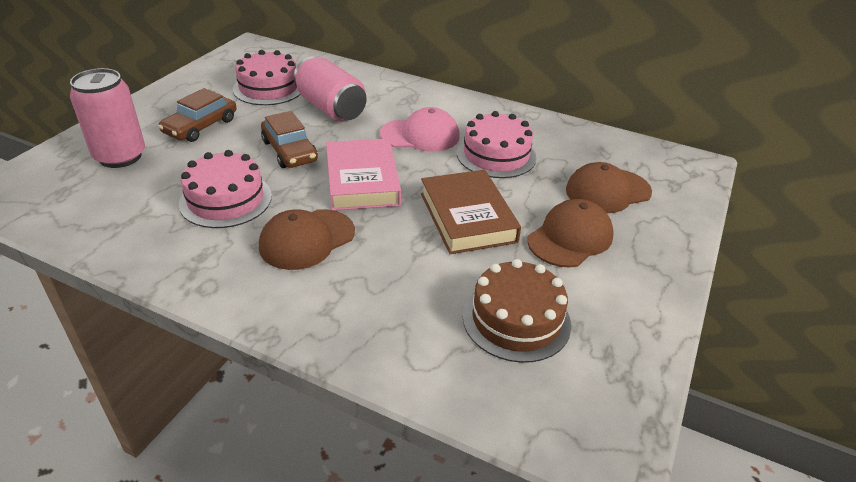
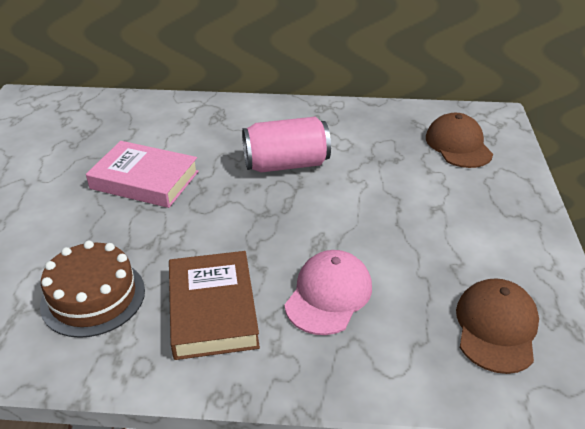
brown cap: 3 -> 2
brown car: 2 -> 0
pink cake: 3 -> 0
pink can: 2 -> 1

